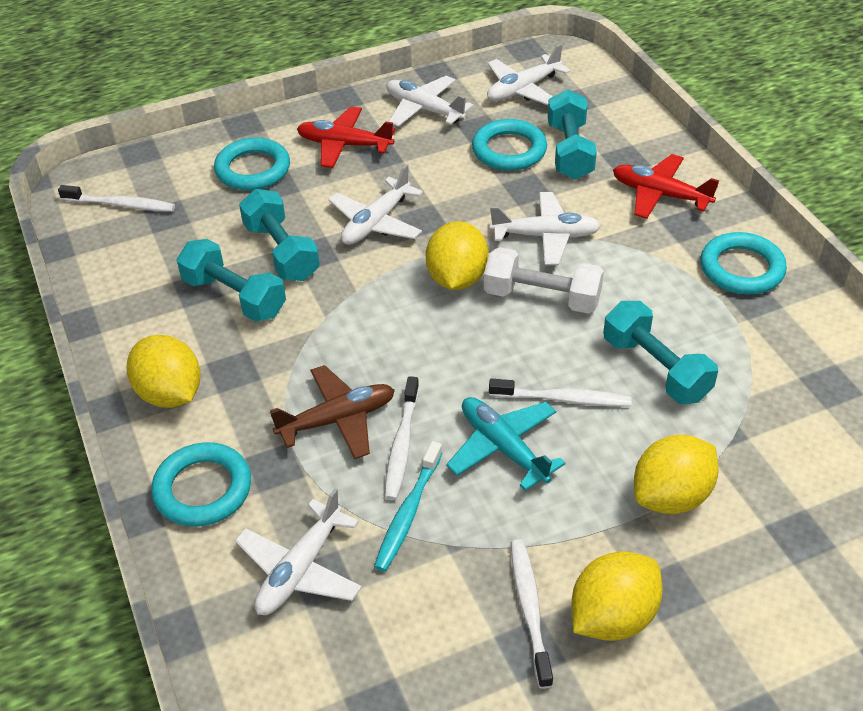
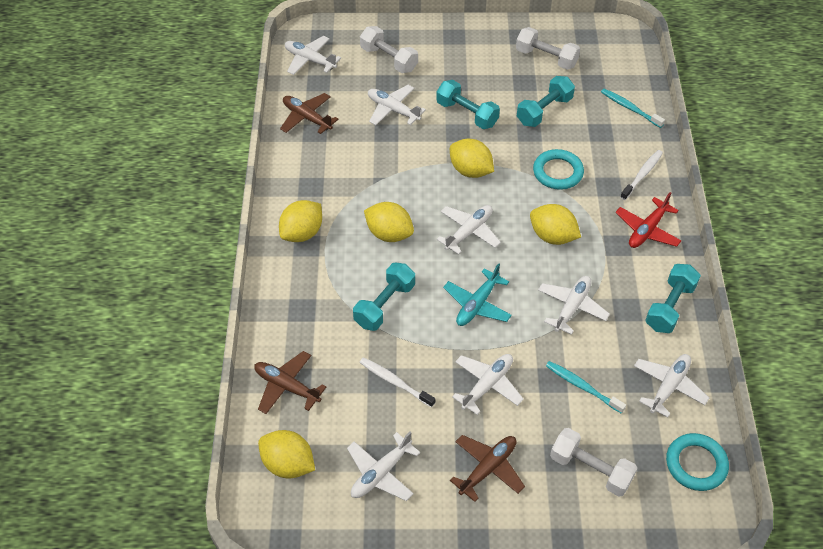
brown plane: 1 -> 3
red plane: 2 -> 1
turquoise ring: 4 -> 2
turquoise toothbrush: 1 -> 2
white dumbbell: 1 -> 3
white plane: 5 -> 7
white toothbrush: 4 -> 2
yellow lemon: 4 -> 5

